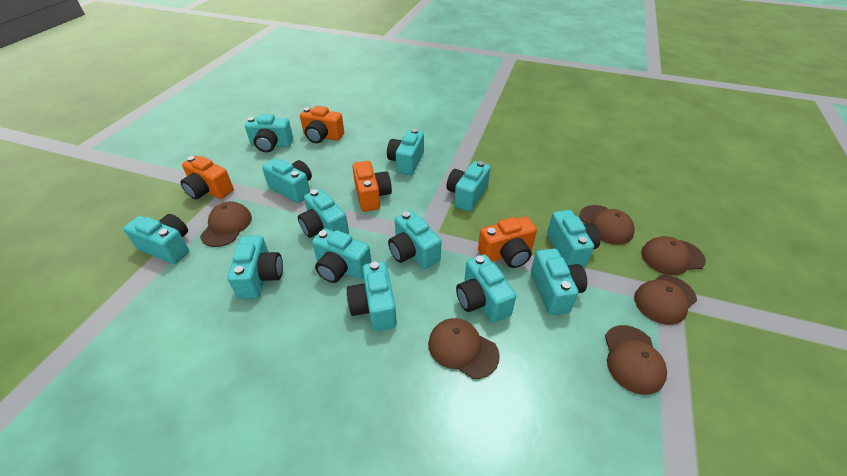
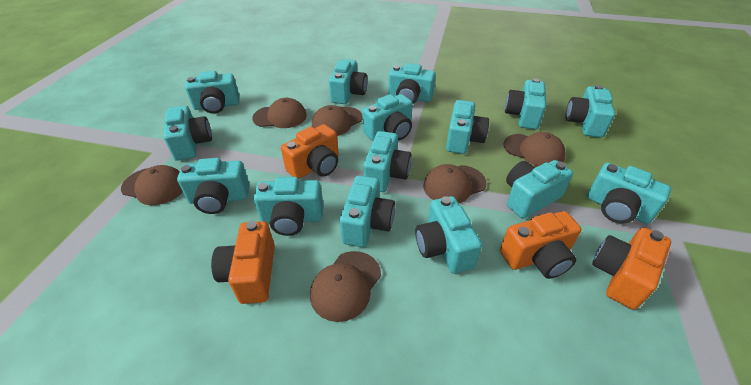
turquoise camera: 13 -> 15

